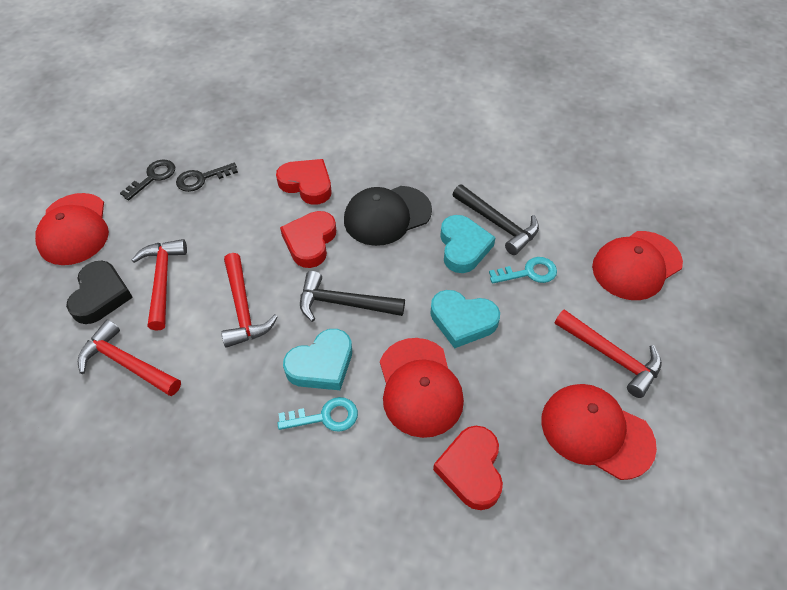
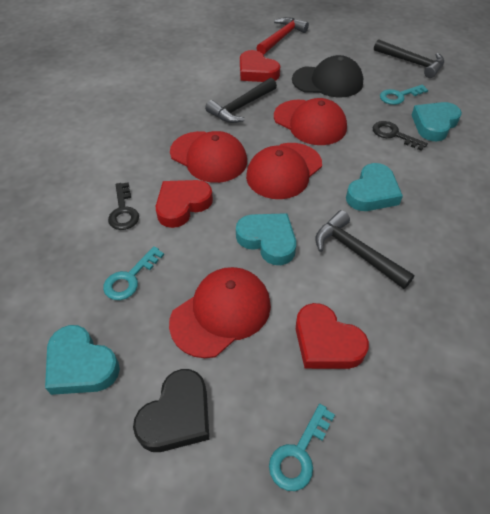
black hammer: 2 -> 3
red hammer: 4 -> 1
turquoise heart: 3 -> 4
turquoise key: 2 -> 3

